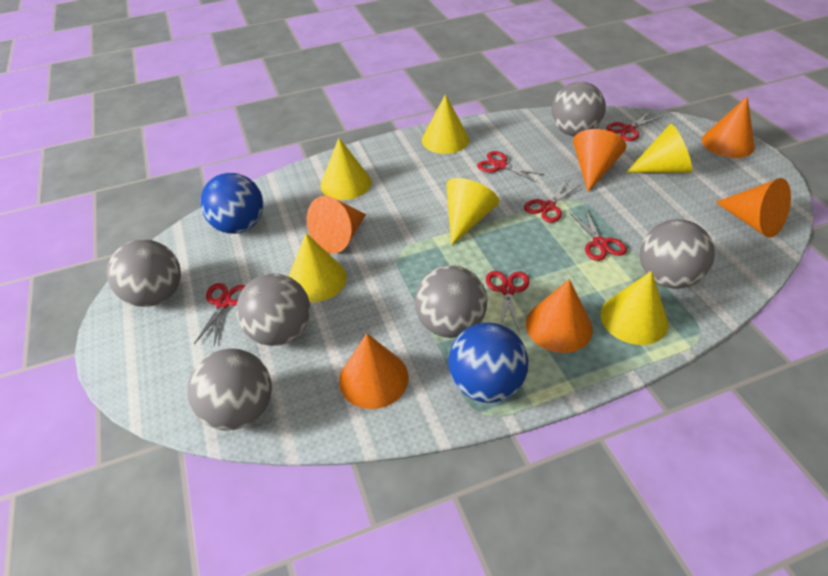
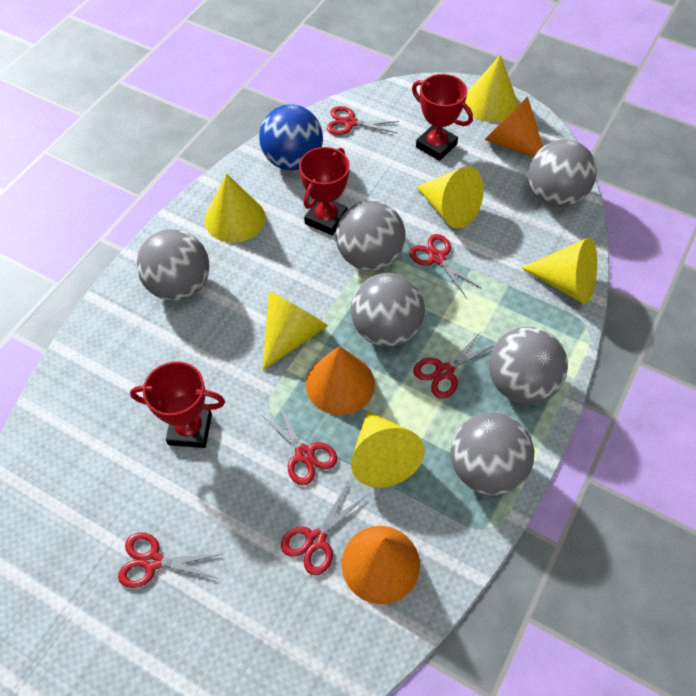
blue ball: 2 -> 1
orange cone: 6 -> 3
red trophy: 0 -> 3

